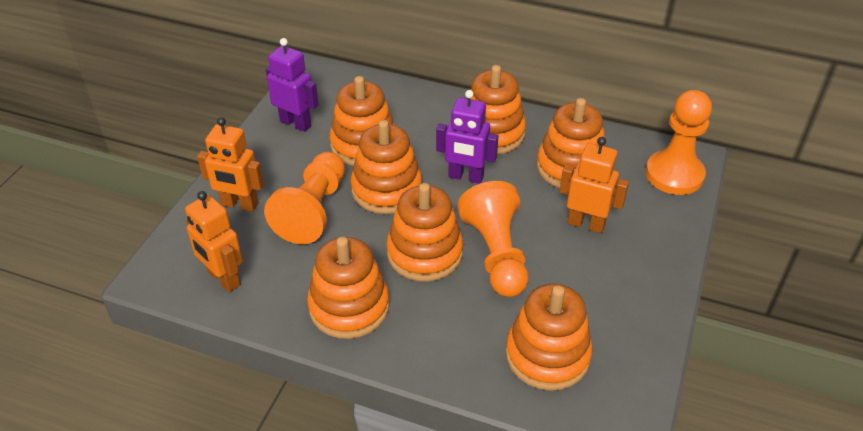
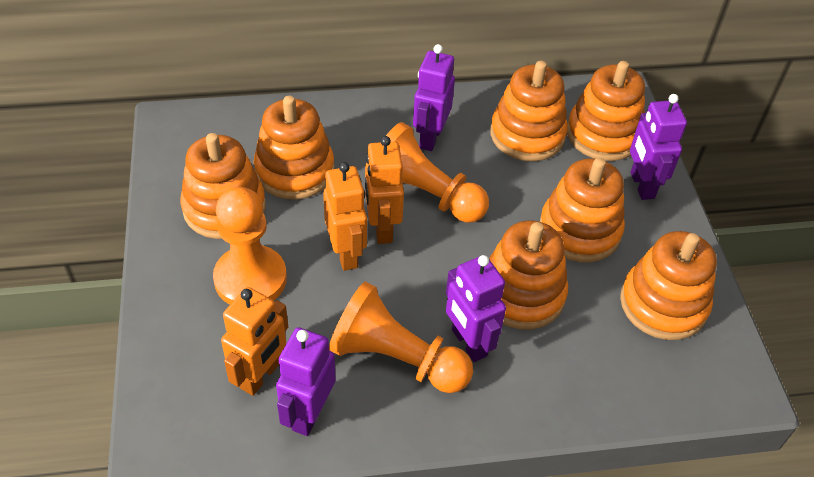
purple robot: 2 -> 4

